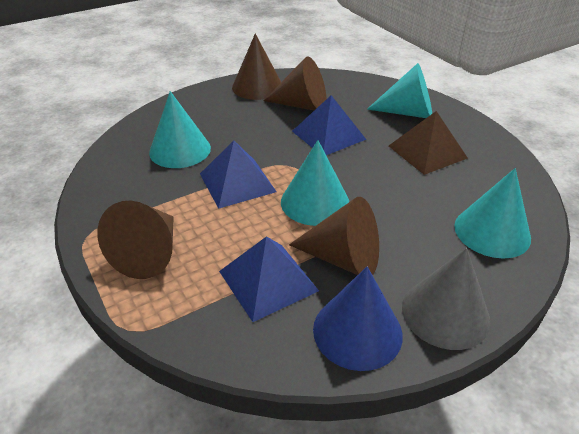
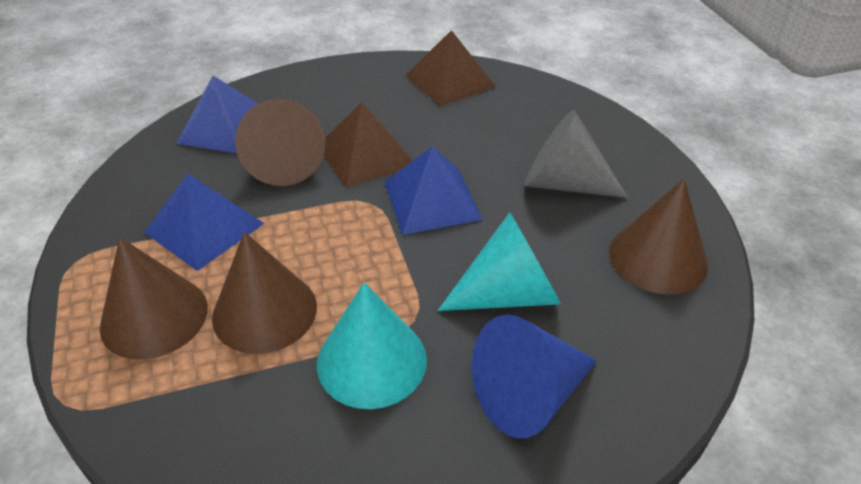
brown pyramid: 1 -> 2
turquoise cone: 4 -> 2

